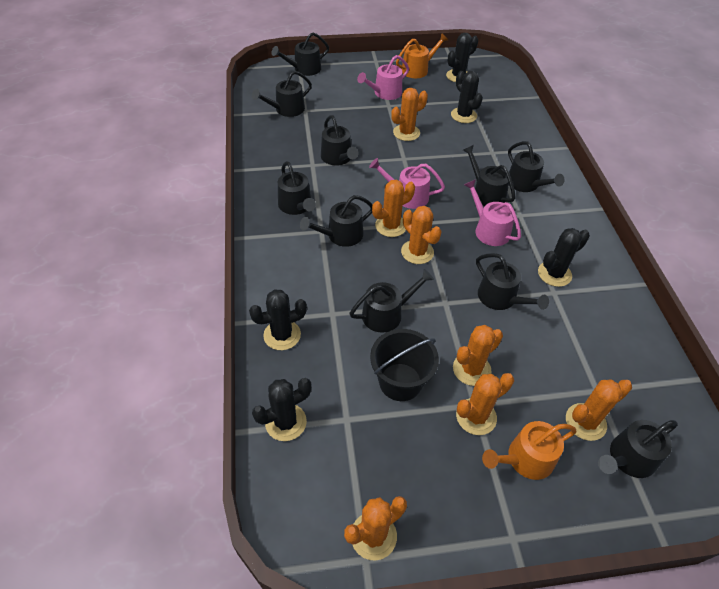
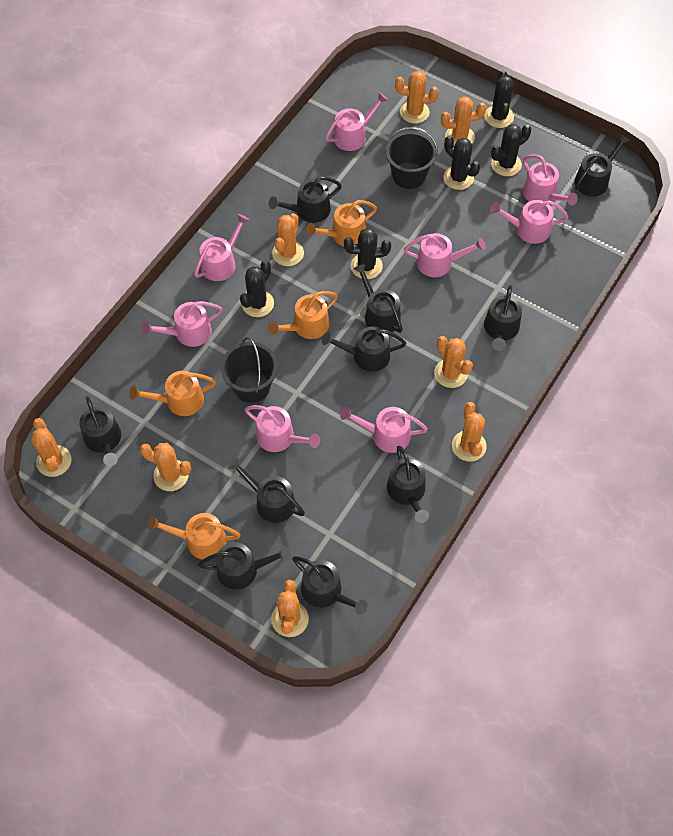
black bucket: 1 -> 2
orange cactus: 7 -> 8
orange watering can: 2 -> 4
pink watering can: 3 -> 8

